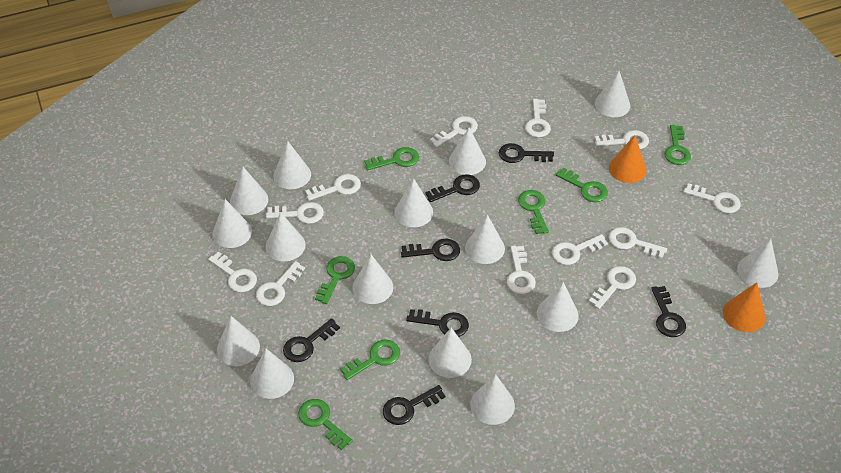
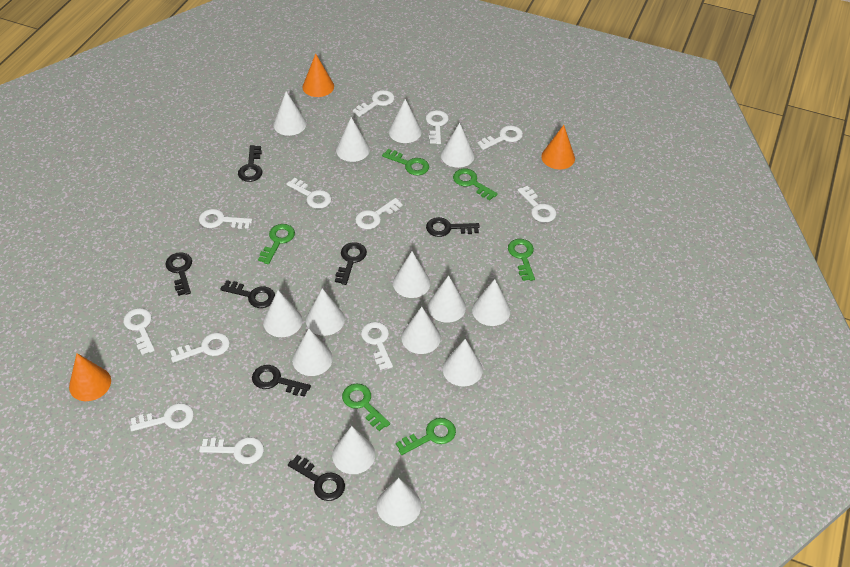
green key: 7 -> 6
orange cone: 2 -> 3
white cone: 15 -> 14

